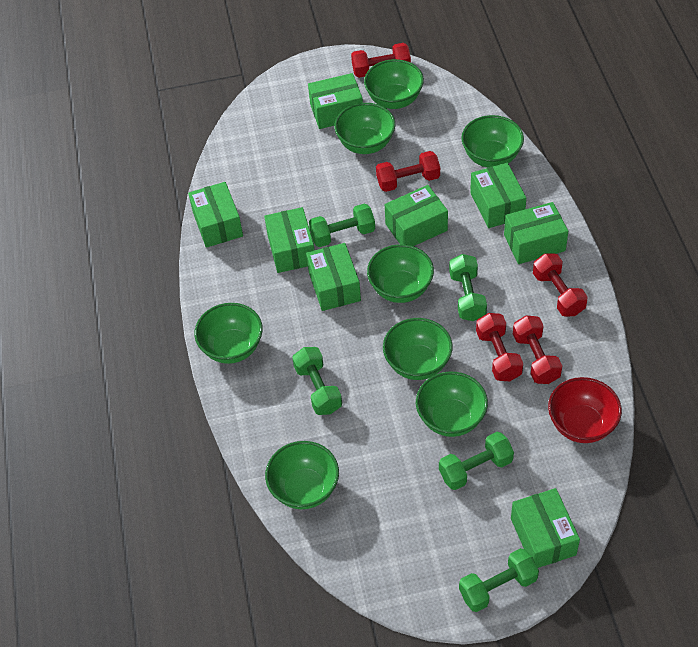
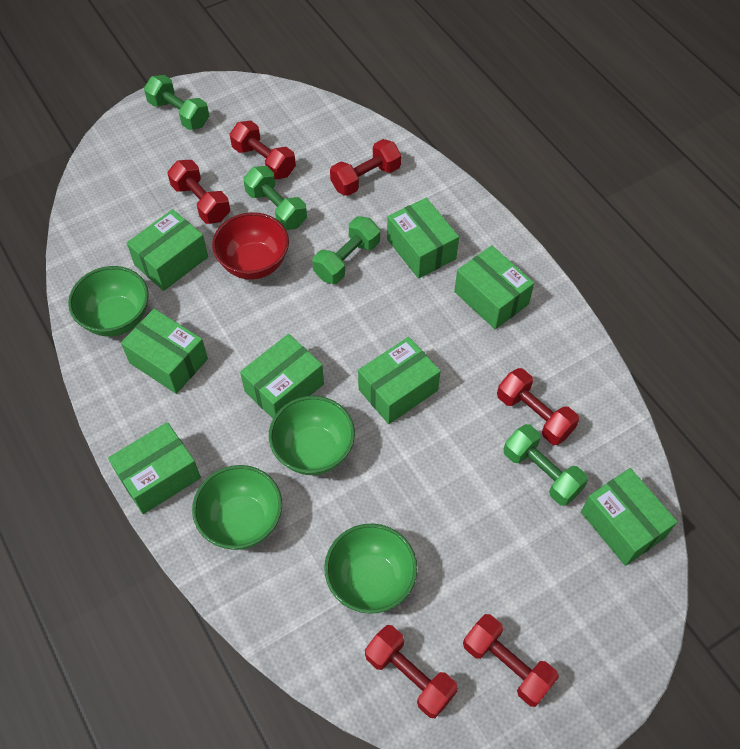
green bowl: 8 -> 4
green dumbbell: 5 -> 4
red dumbbell: 5 -> 6

